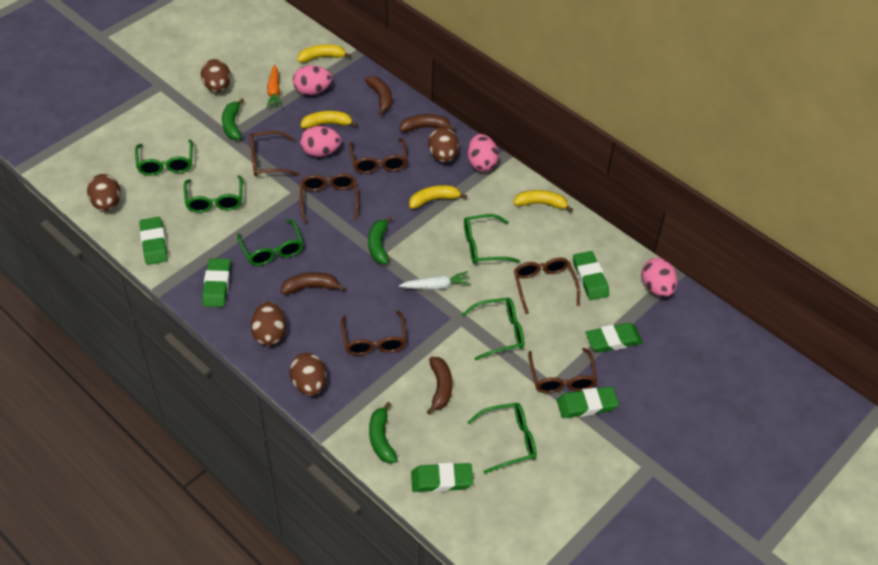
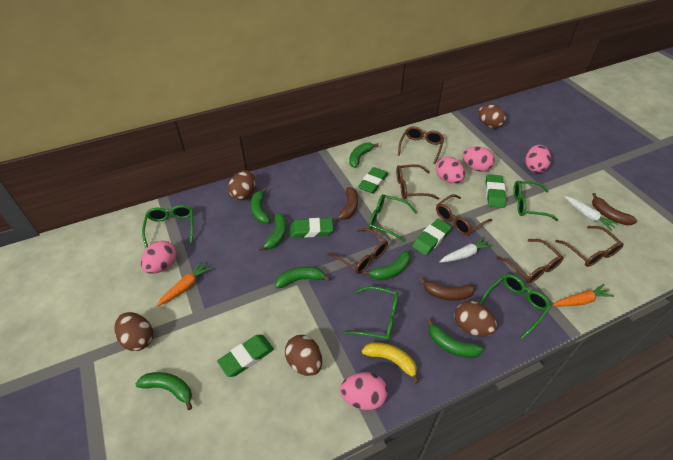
brown banana: 4 -> 3
green banana: 3 -> 7
green eraser: 6 -> 5
green glasses: 6 -> 5
orange carrot: 1 -> 2
pink egg: 4 -> 5
white carrot: 1 -> 2
yellow banana: 4 -> 1

